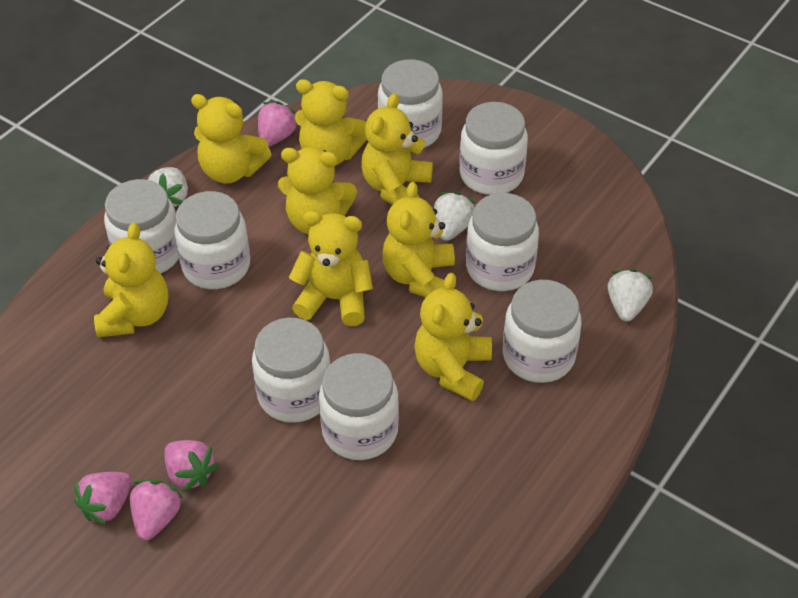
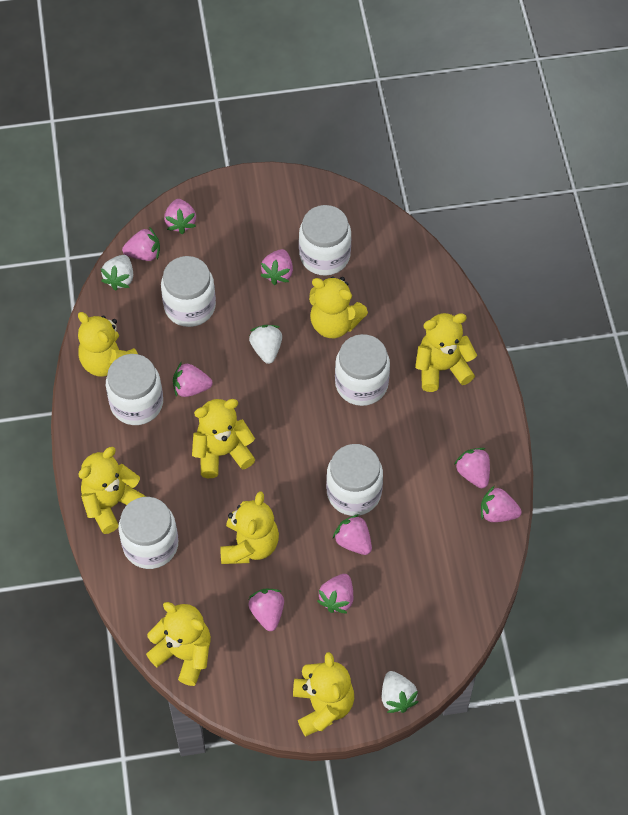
pink strawberry: 4 -> 9
white jar: 8 -> 6

